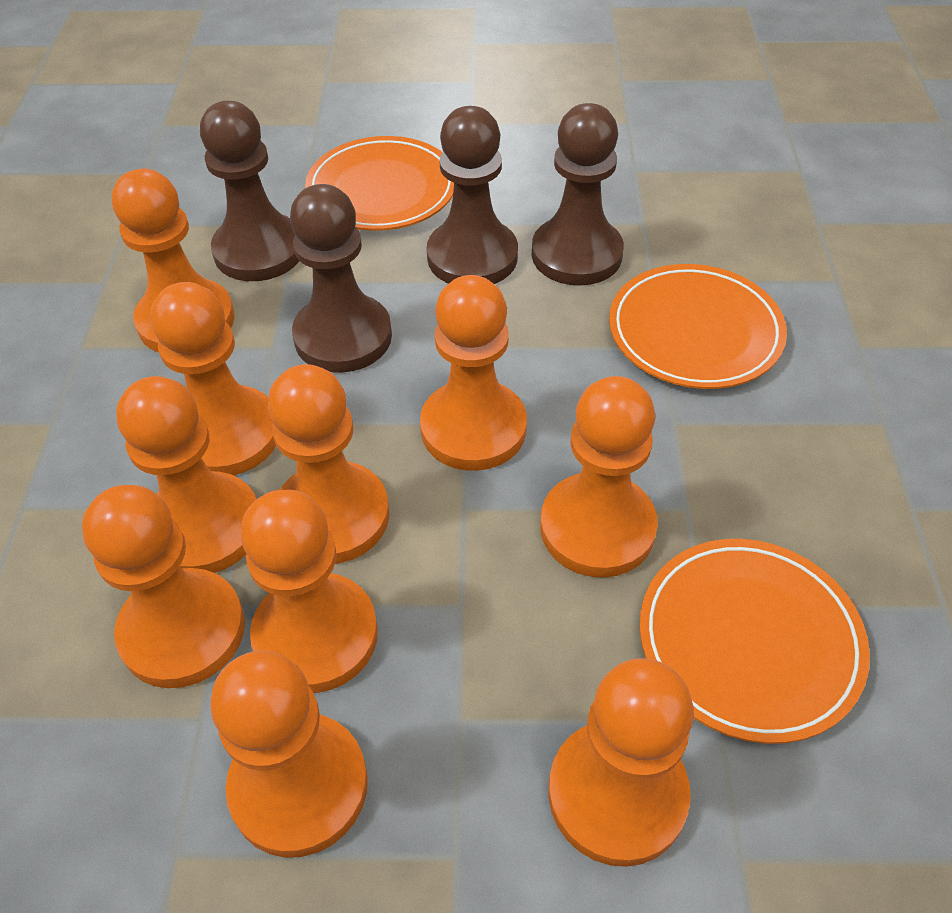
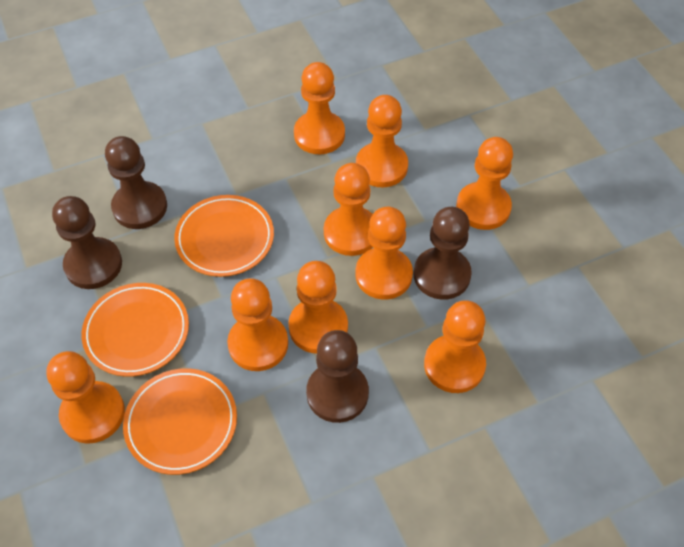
orange pawn: 10 -> 9

